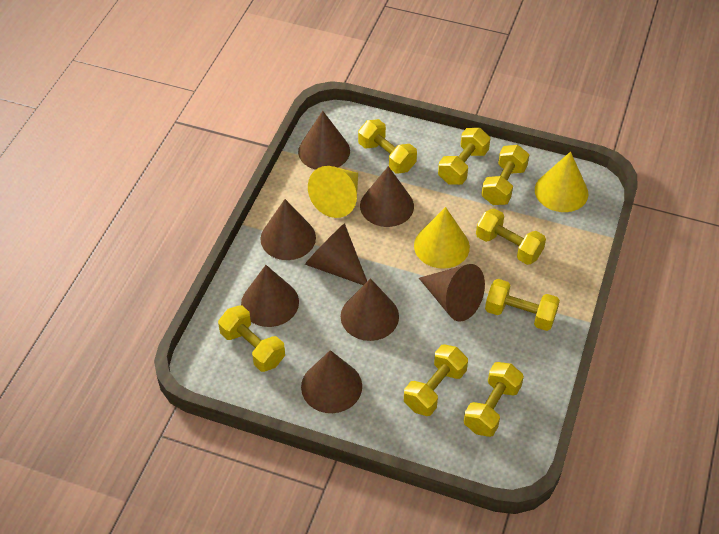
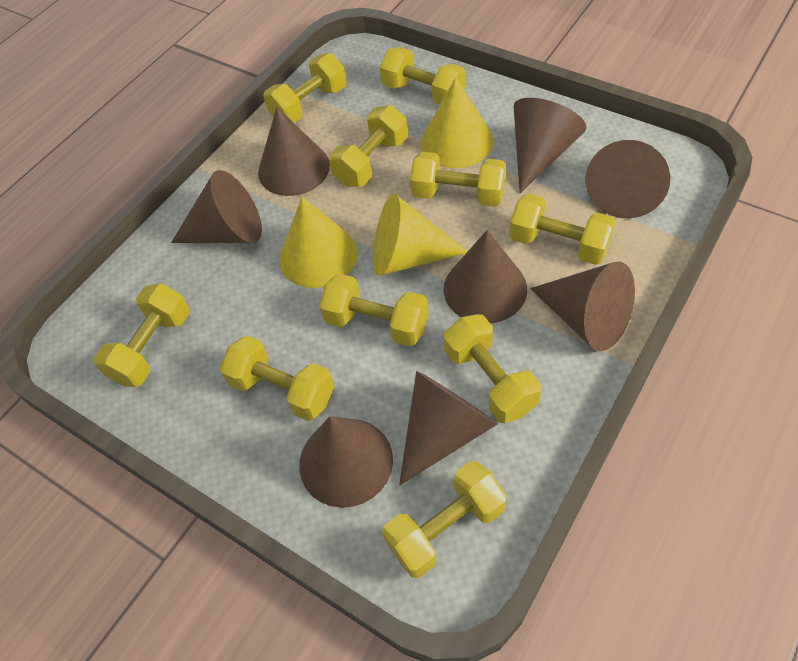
yellow dumbbell: 8 -> 10

